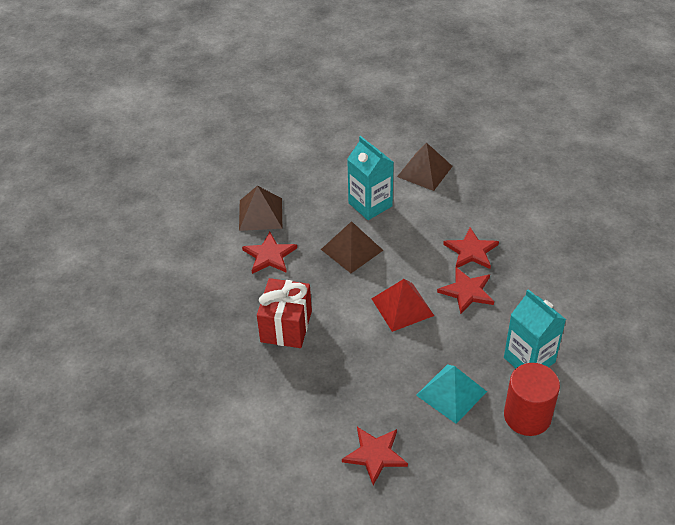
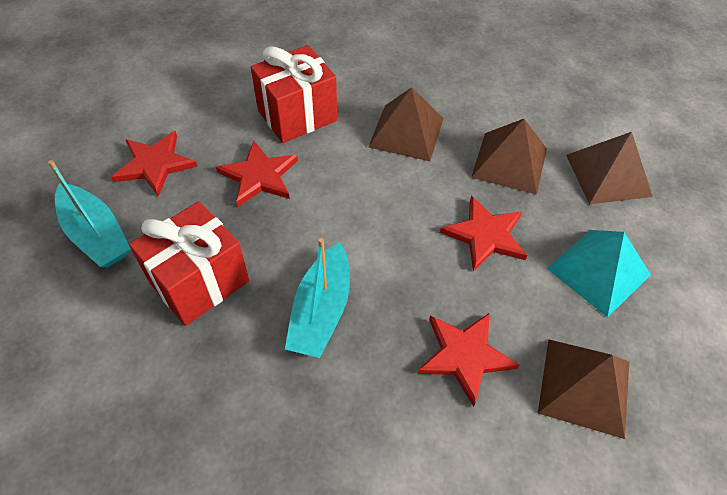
brown pyramid: 3 -> 4
red cylinder: 1 -> 0
red gift: 1 -> 2
red pyramid: 1 -> 0
turquoise boat: 0 -> 2
turquoise carton: 2 -> 0

